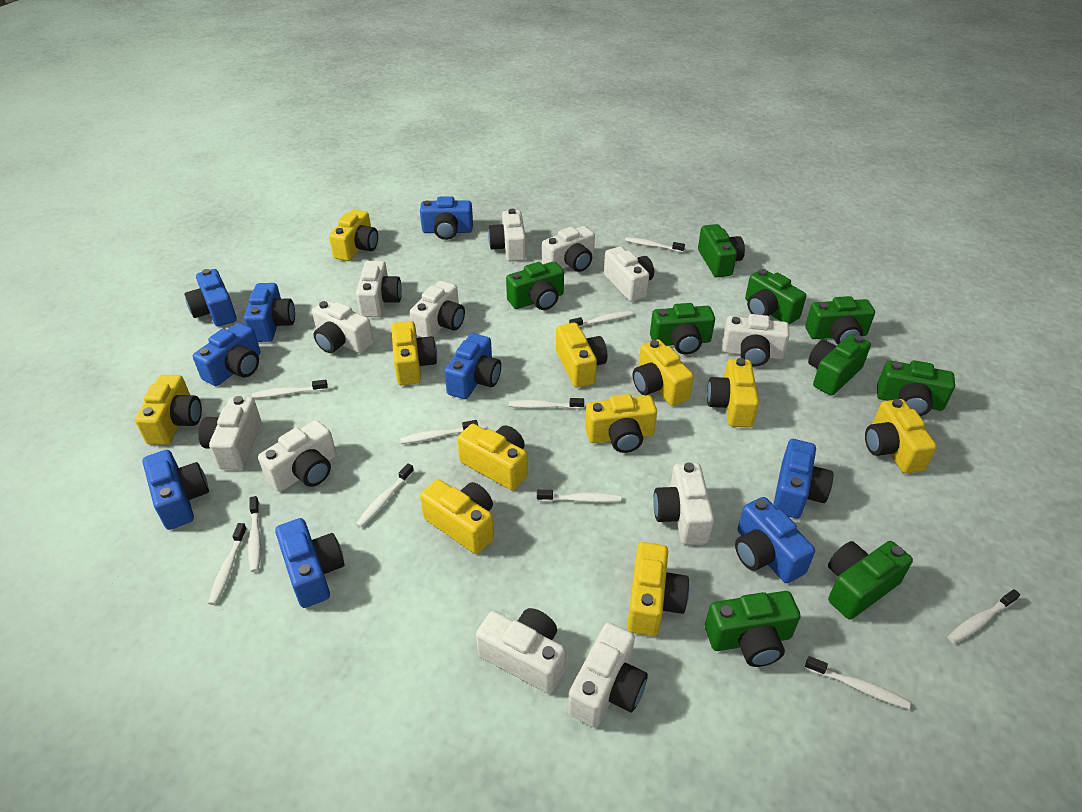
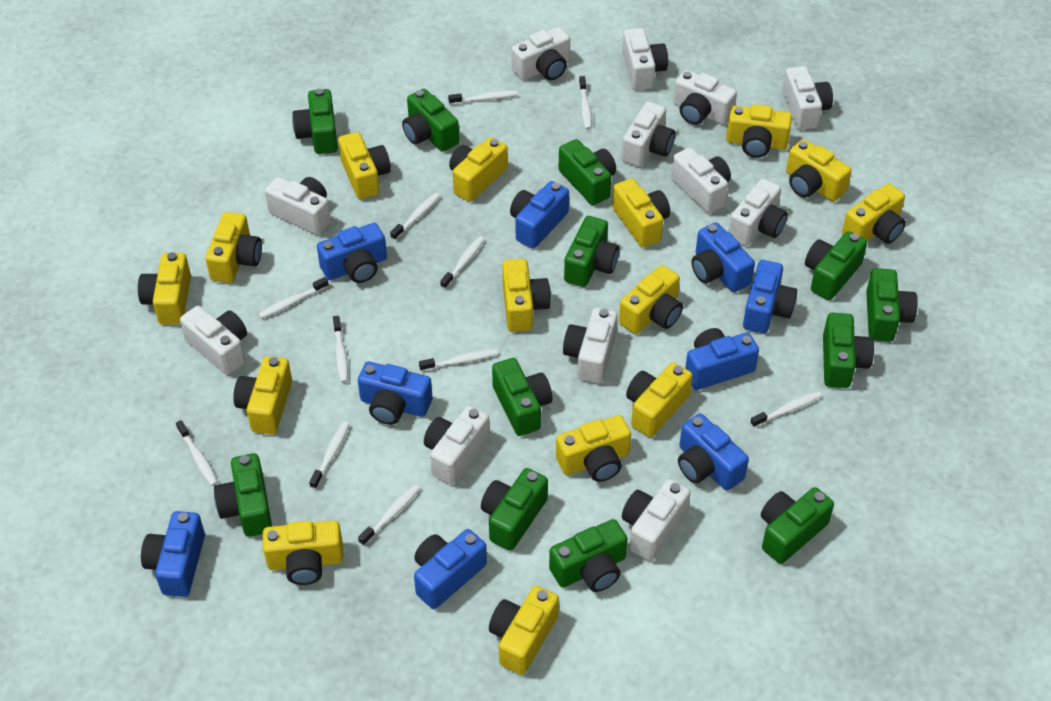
green camera: 9 -> 12
yellow camera: 11 -> 15

